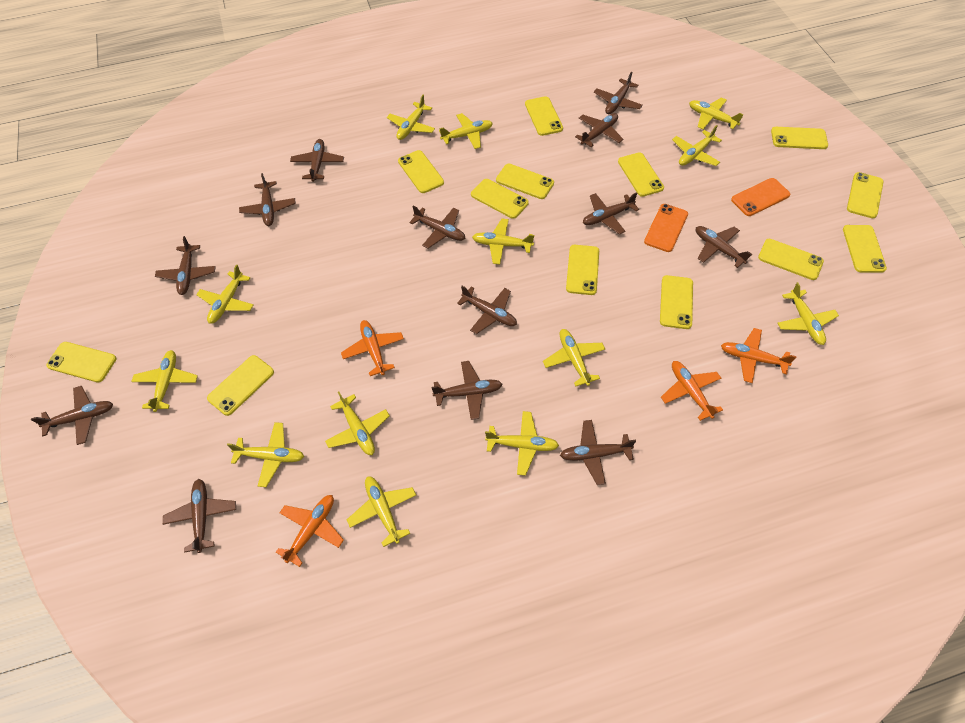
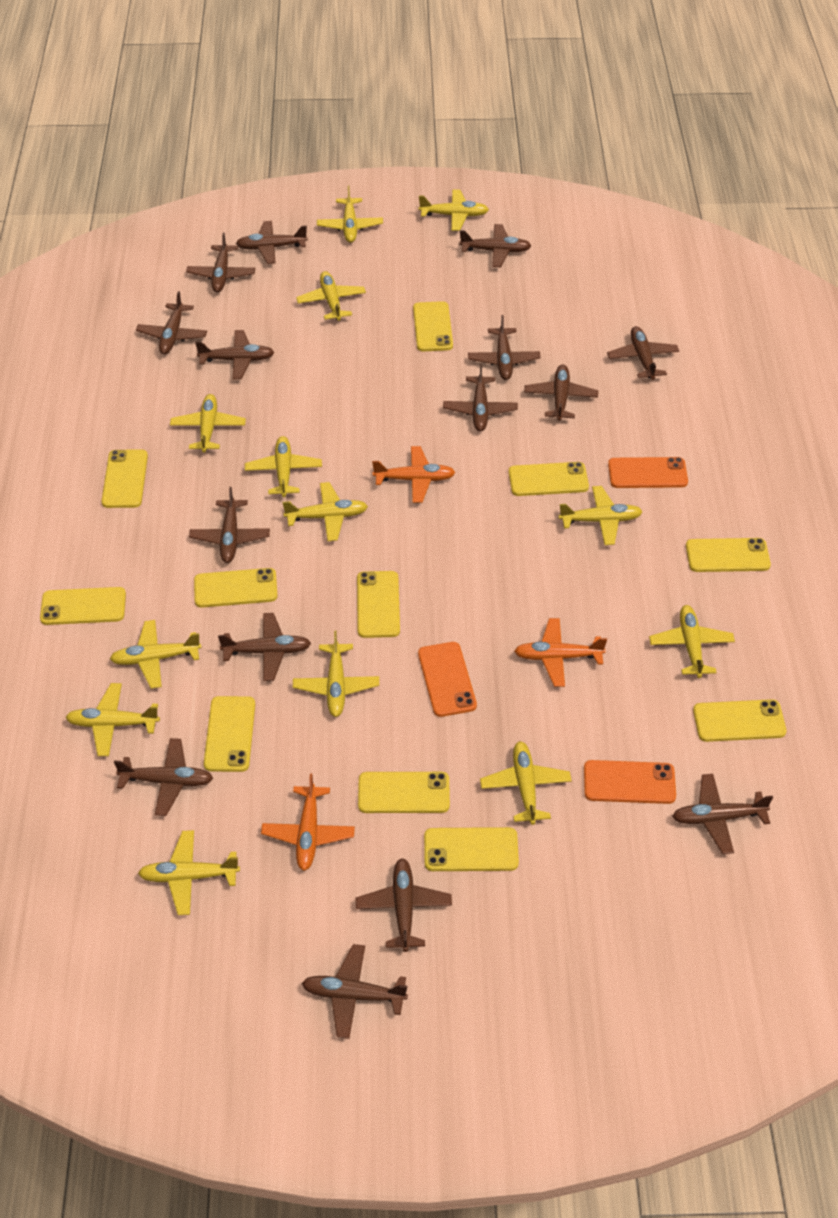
brown plane: 13 -> 15
orange phone: 2 -> 3
orange plane: 4 -> 3
yellow phone: 13 -> 11

